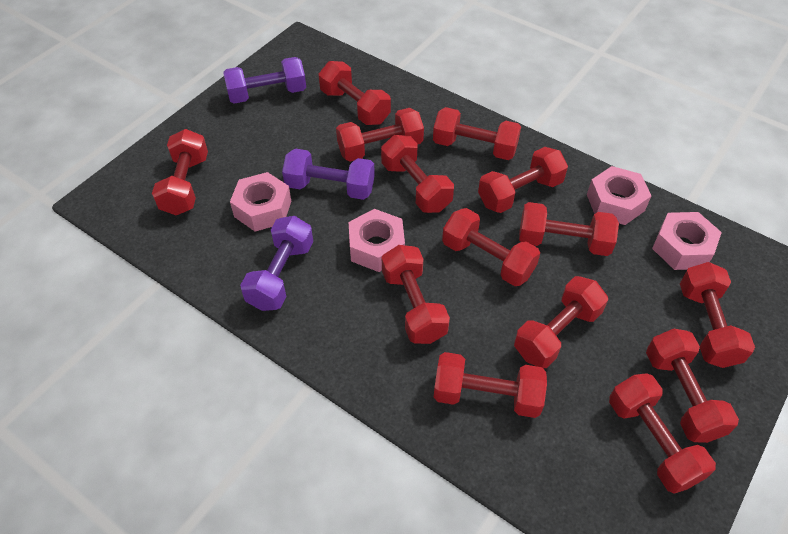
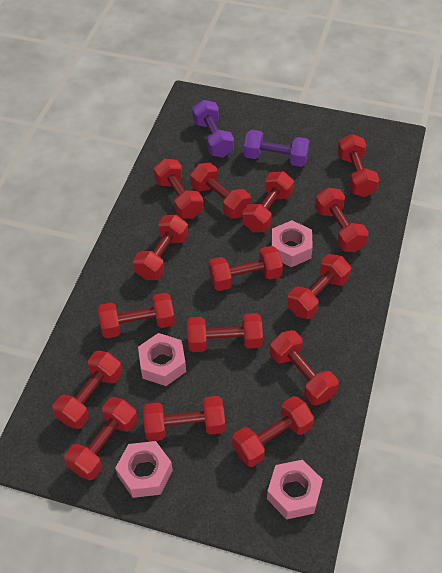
purple dumbbell: 3 -> 2
red dumbbell: 14 -> 15

